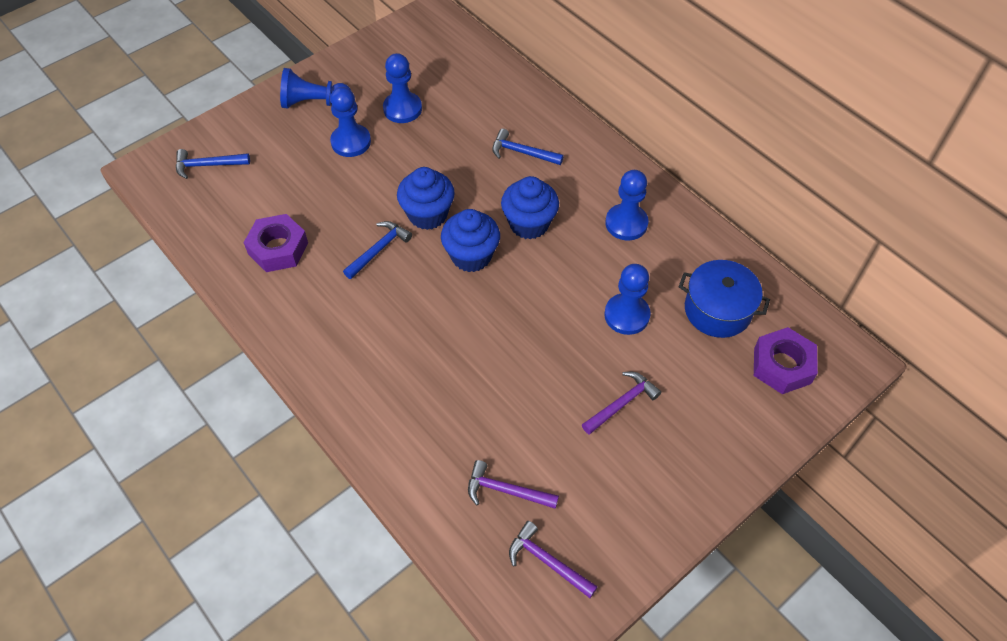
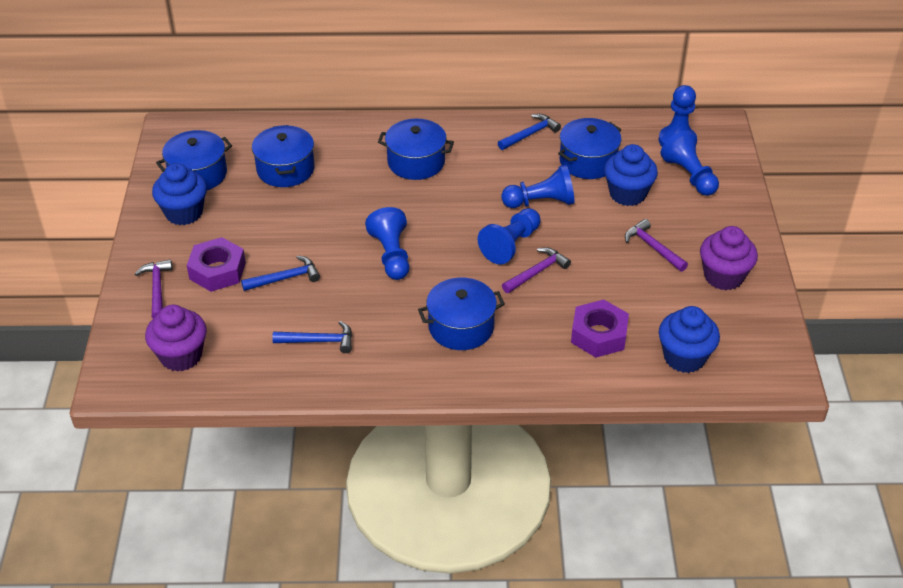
blue pot: 1 -> 5
purple cupcake: 0 -> 2

